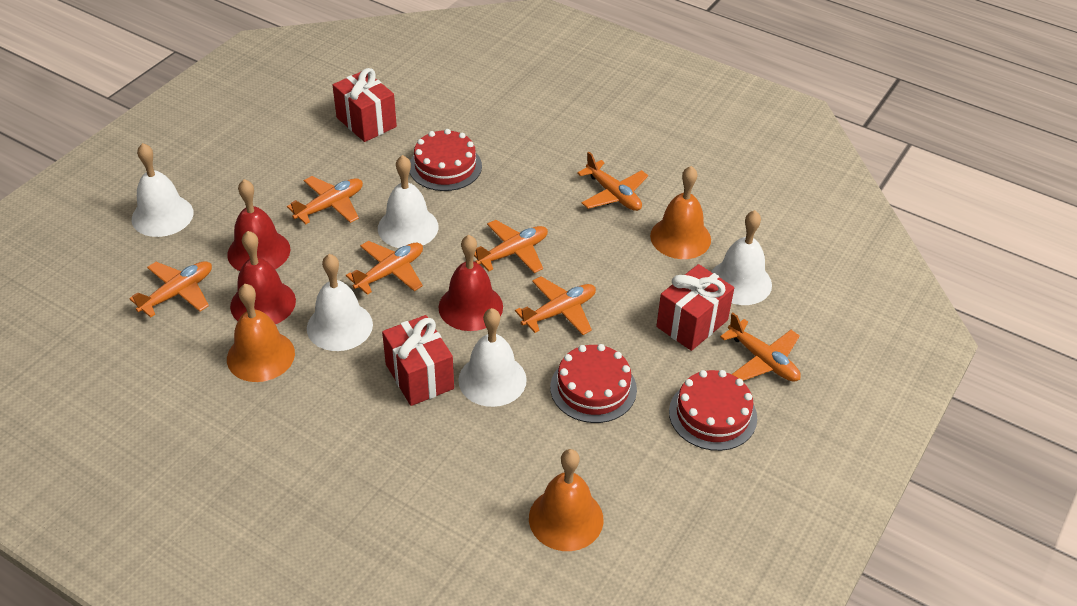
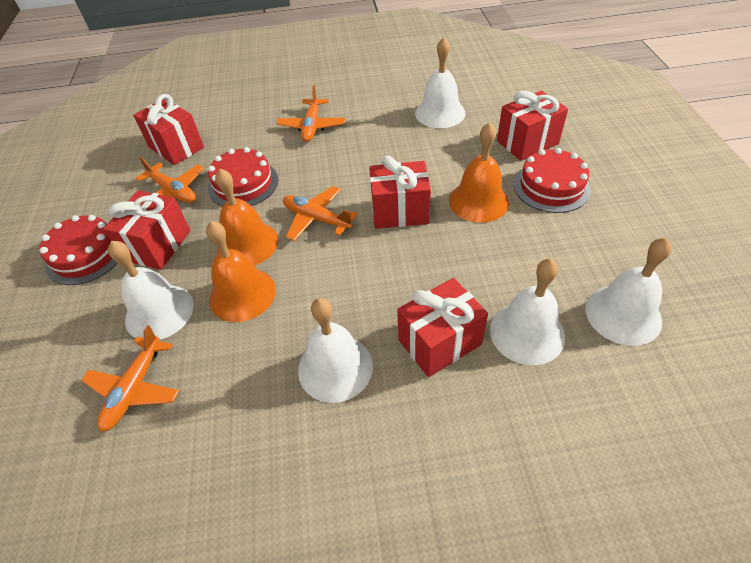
orange plane: 7 -> 4
red bell: 3 -> 0
red gift: 3 -> 5

